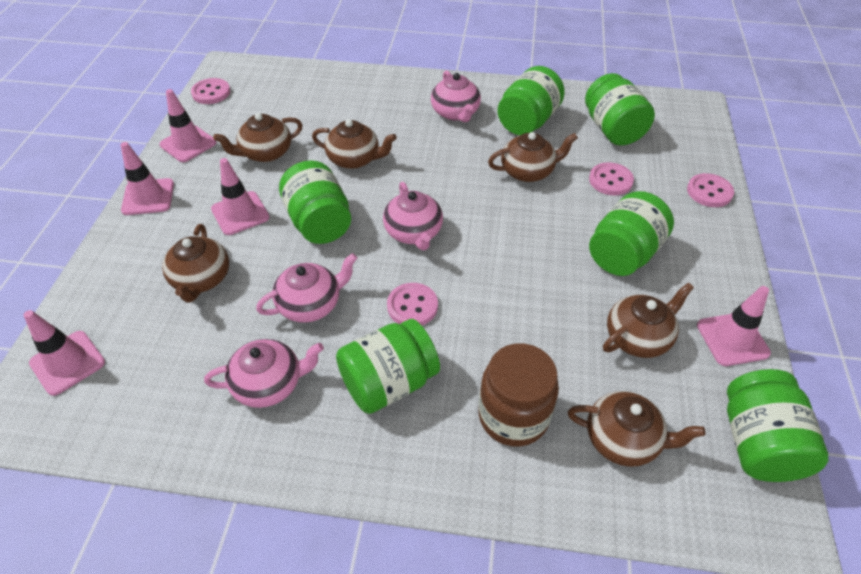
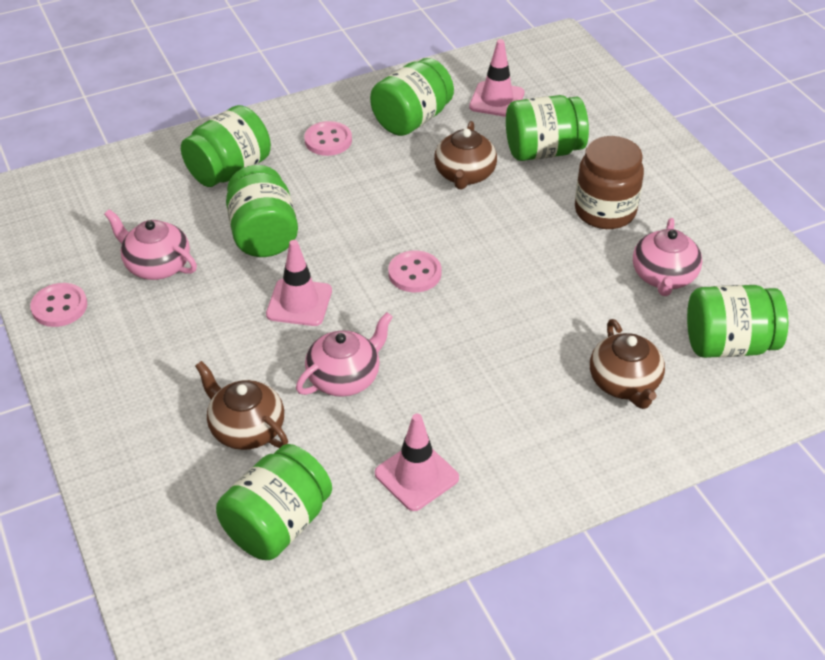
brown teapot: 6 -> 3
pink button: 4 -> 3
pink teapot: 4 -> 3
pink traffic cone: 5 -> 3

